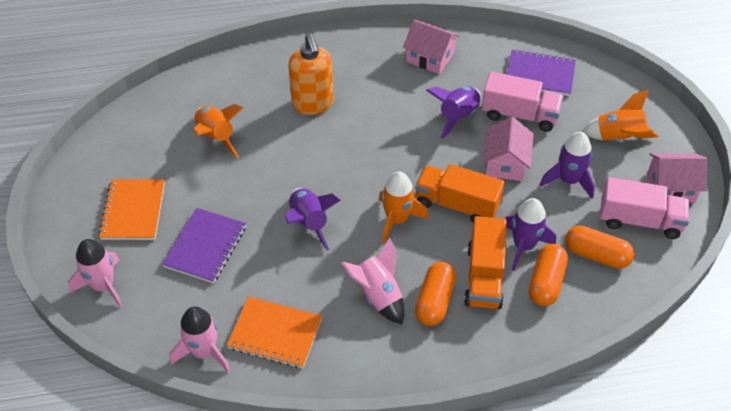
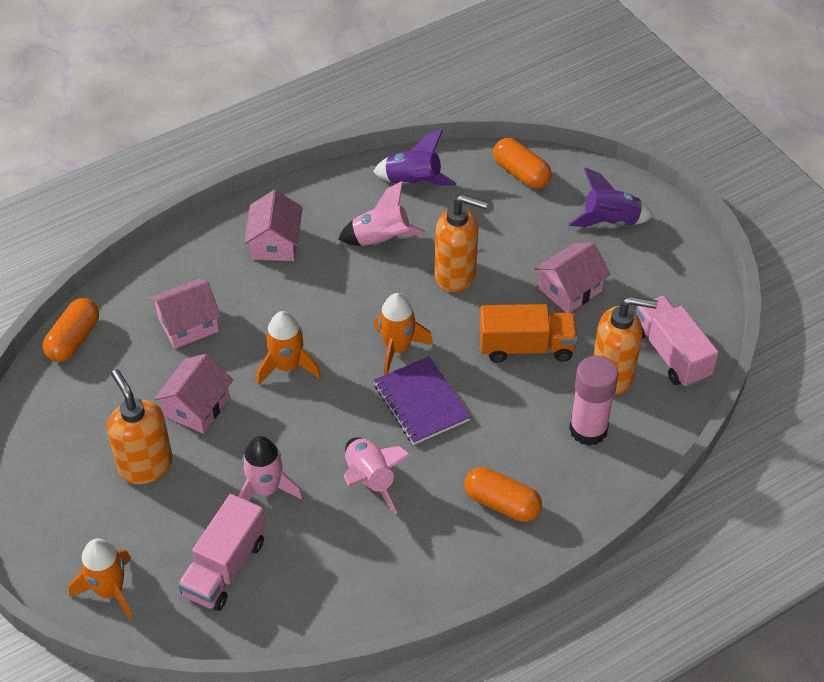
orange notebook: 2 -> 0
orange soap dispenser: 1 -> 3
orange truck: 2 -> 1
pink glue stick: 0 -> 1
pink house: 3 -> 4
purple notebook: 2 -> 1
purple rocket: 4 -> 2

